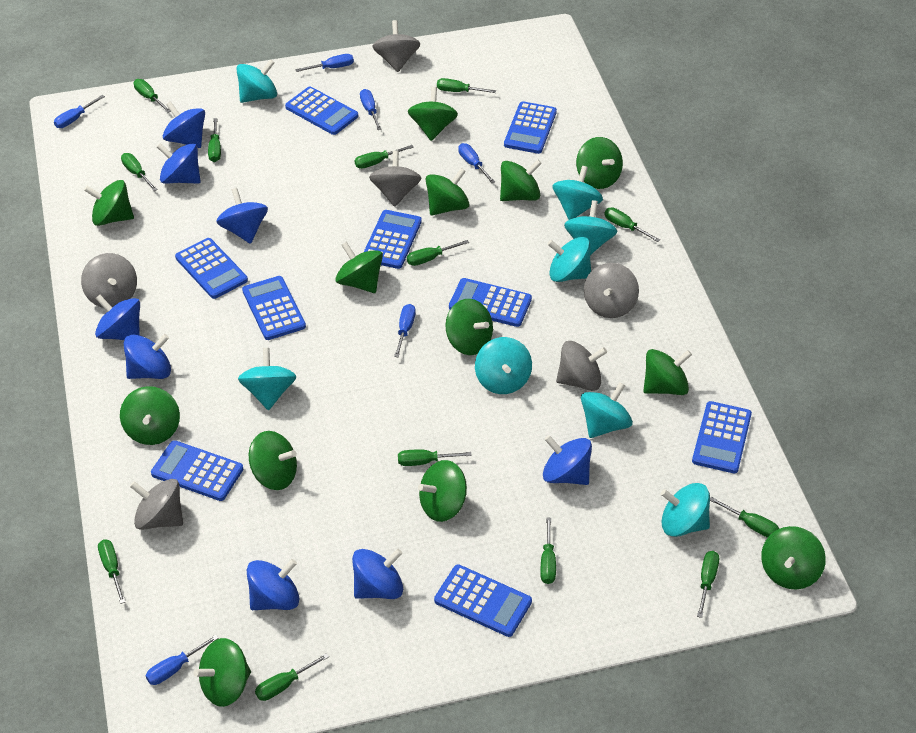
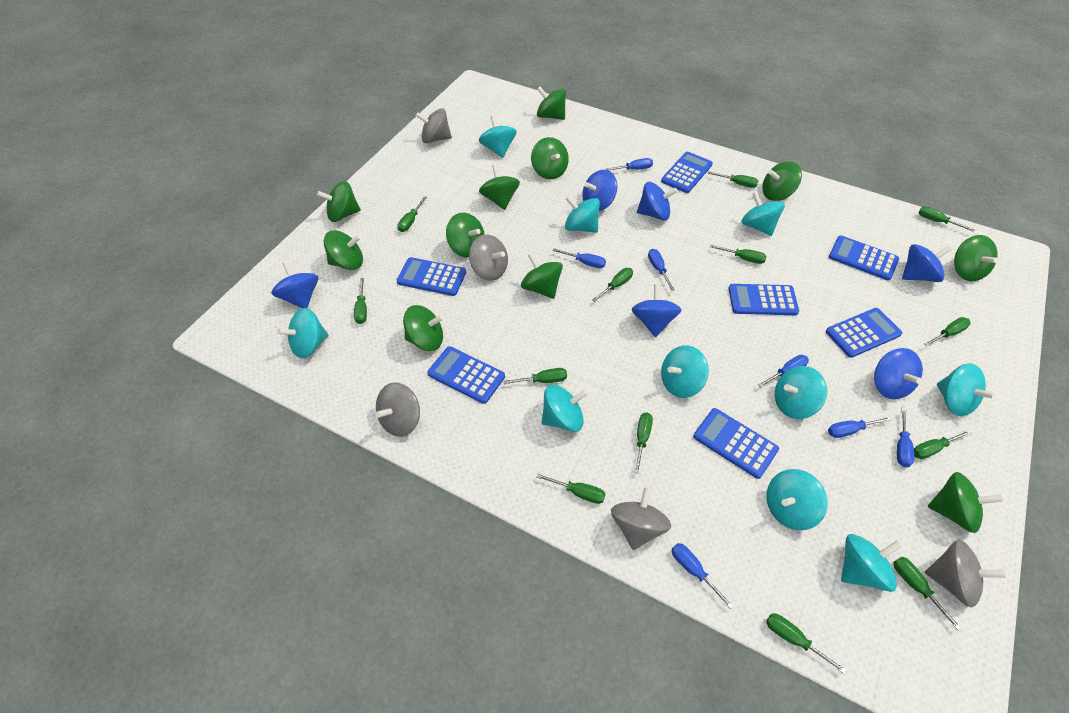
blue calculator: 9 -> 7
blue screwdriver: 6 -> 7
blue spinning top: 8 -> 6
green spinning top: 13 -> 11
grey spinning top: 6 -> 5
turquoise spinning top: 8 -> 10

